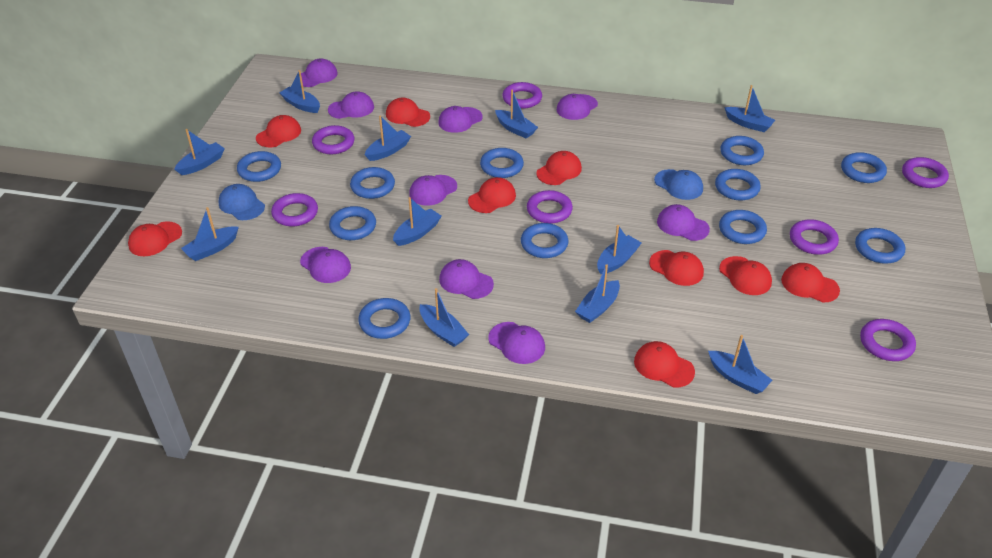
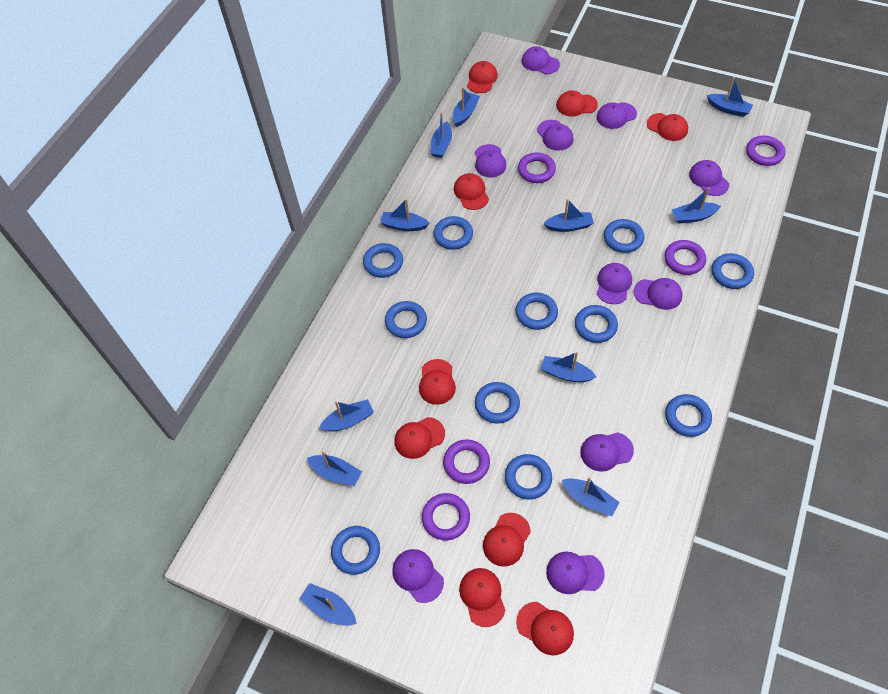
blue cap: 2 -> 0
purple cap: 9 -> 10
purple ring: 7 -> 5

